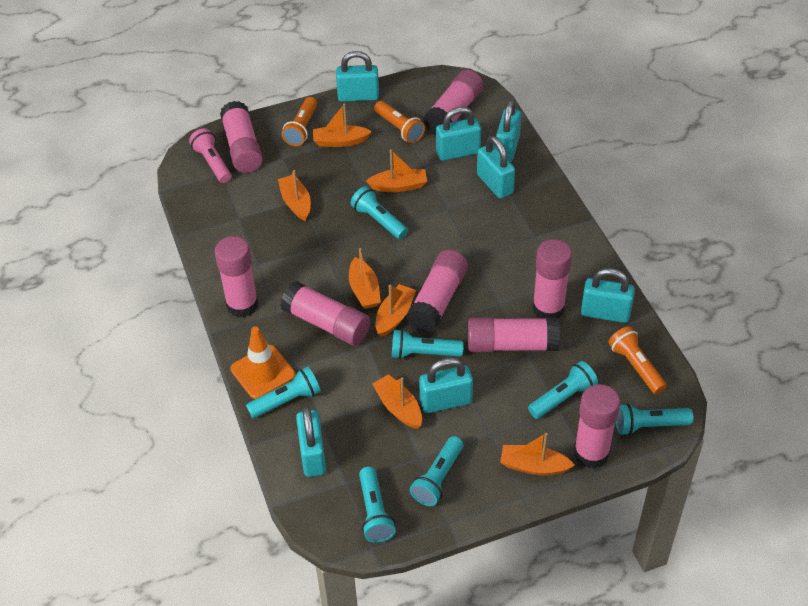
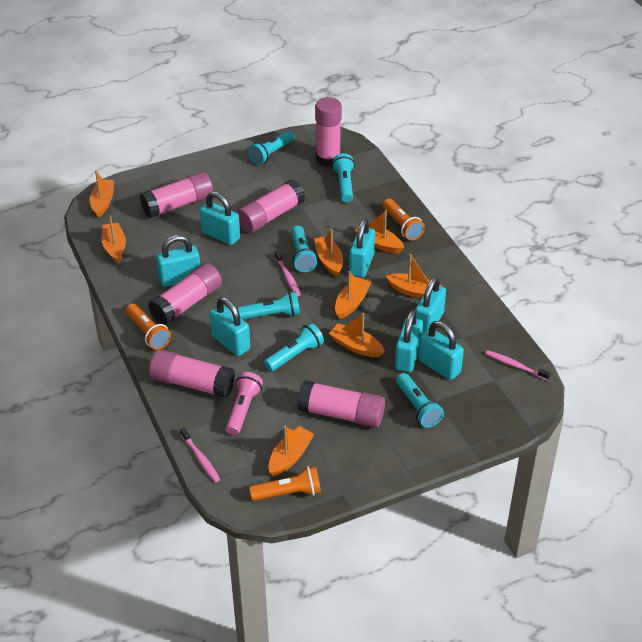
orange boat: 7 -> 8
orange traffic cone: 1 -> 0
pink glue stick: 8 -> 6
pink toothbrush: 0 -> 3
turquoise flashlight: 7 -> 6

